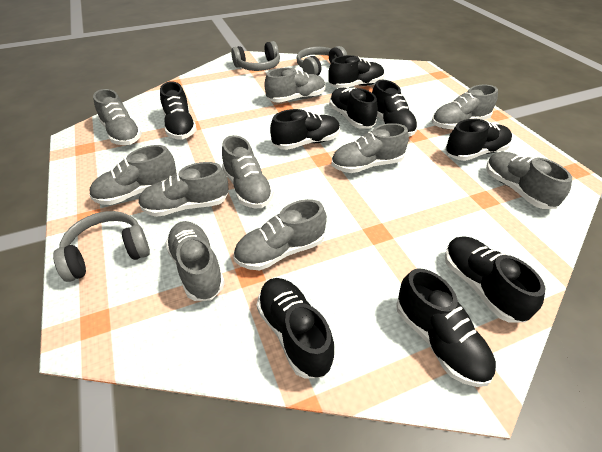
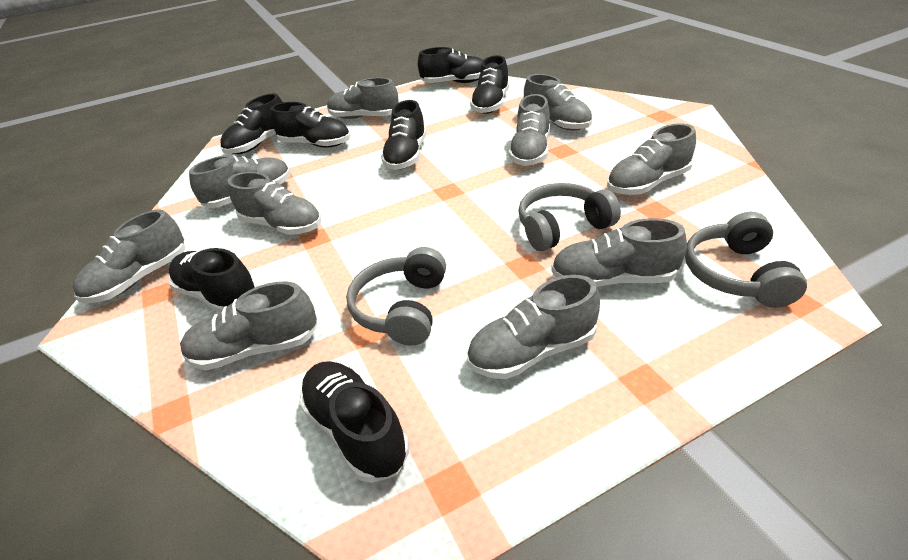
black shoe: 9 -> 7

